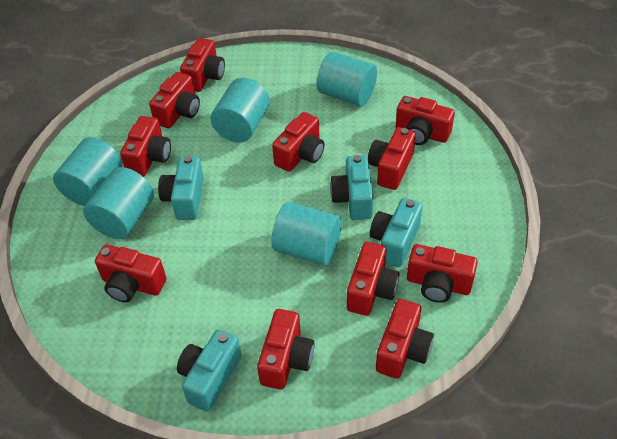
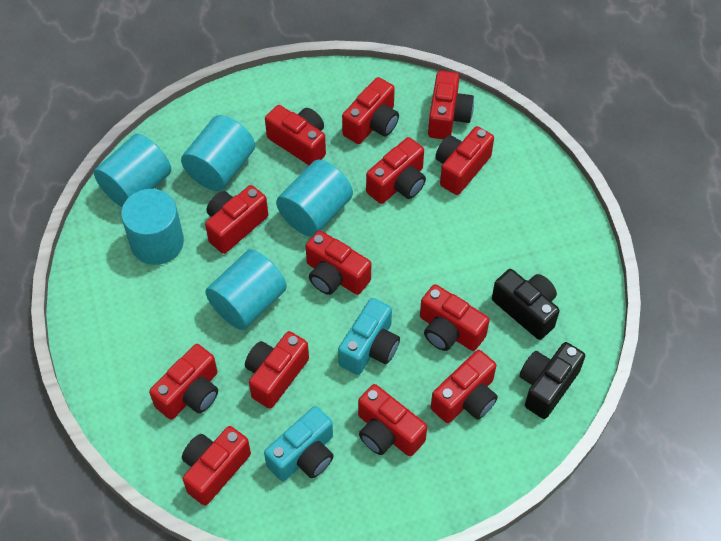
black camera: 0 -> 2
red camera: 11 -> 13
turquoise camera: 4 -> 2

